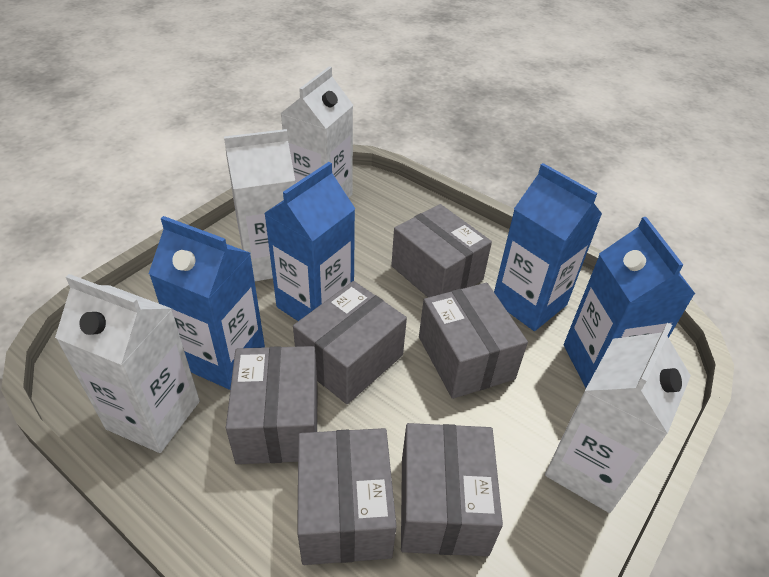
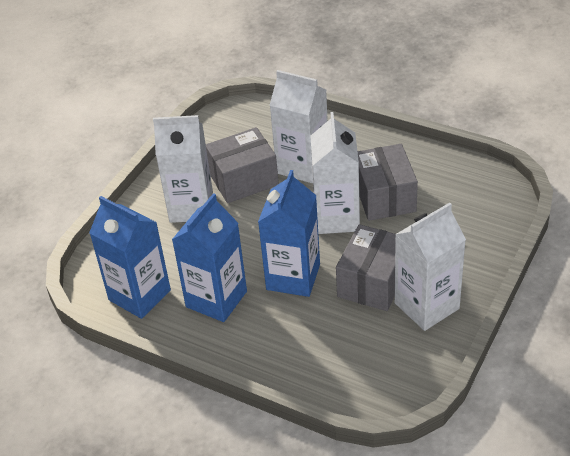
blue carton: 4 -> 3
grey box: 6 -> 3

